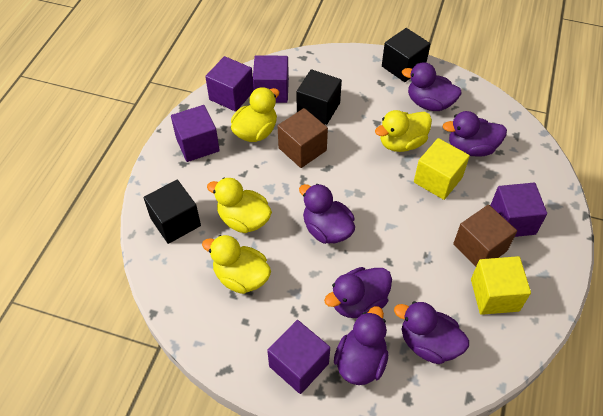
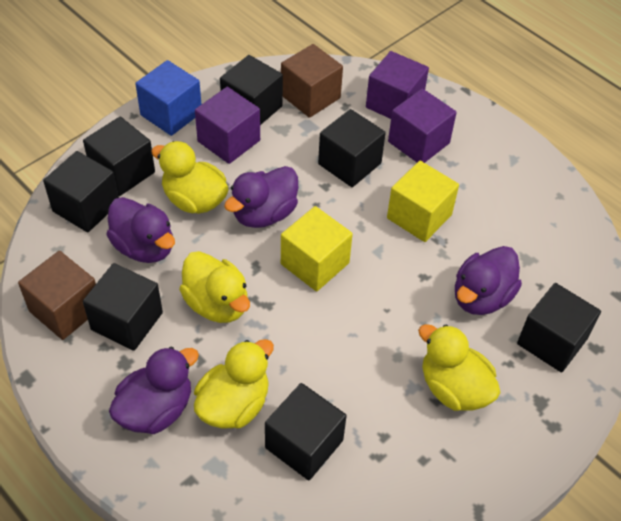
black cube: 3 -> 7
blue cube: 0 -> 1
purple cube: 5 -> 3
purple duck: 6 -> 4

